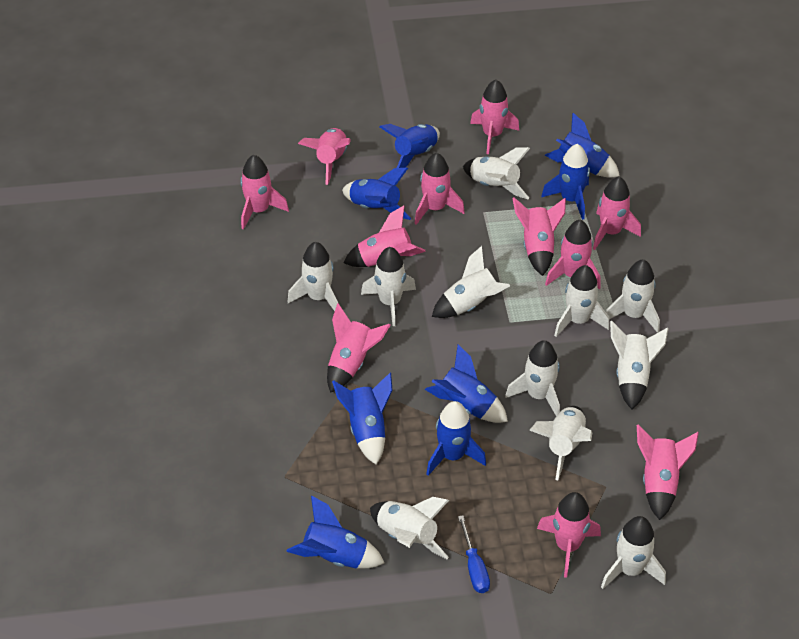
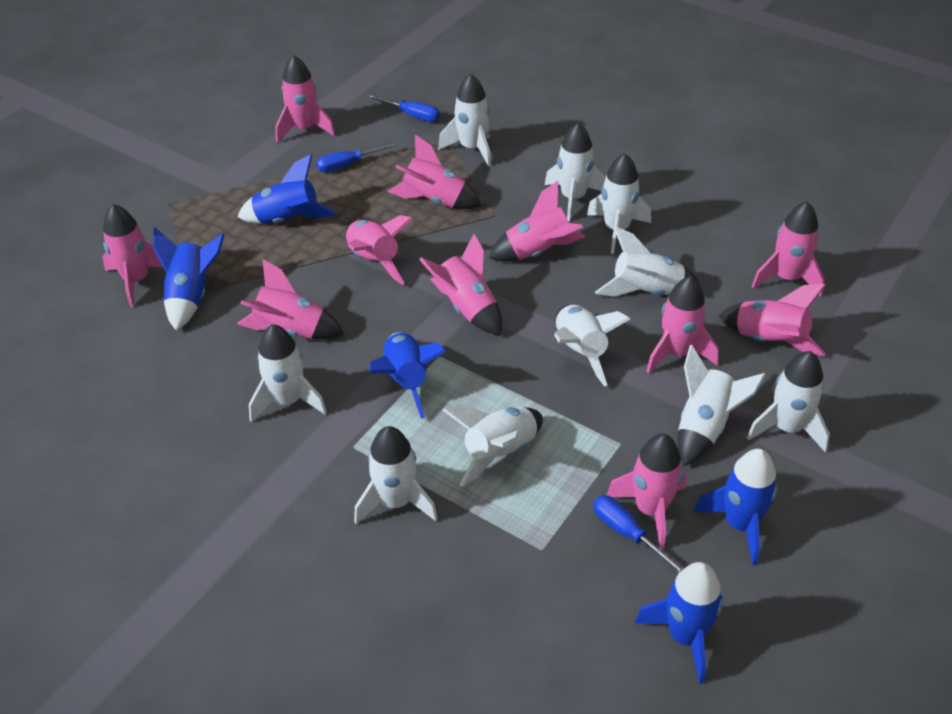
blue rocket: 8 -> 5
blue screwdriver: 1 -> 3
white rocket: 11 -> 10

